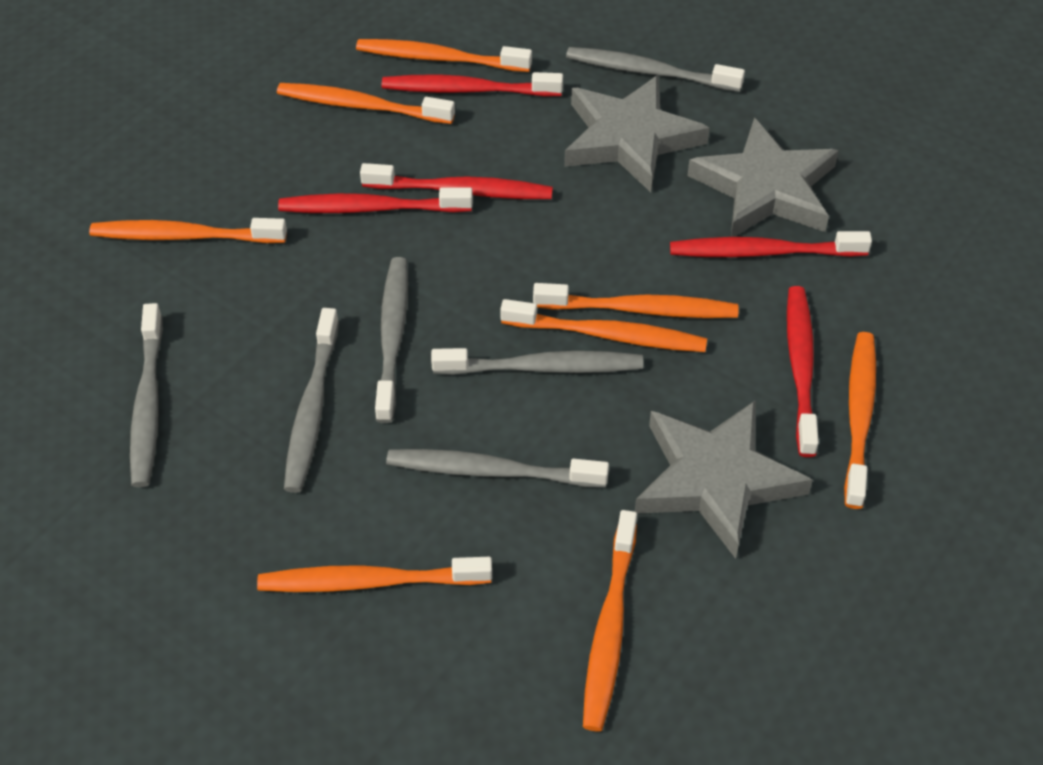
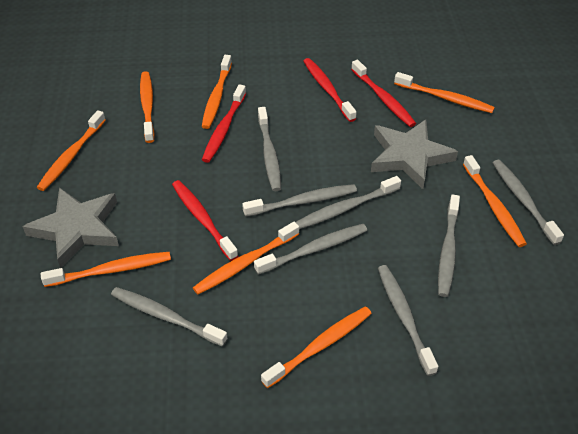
grey star: 3 -> 2
grey toothbrush: 6 -> 8
red toothbrush: 5 -> 4

